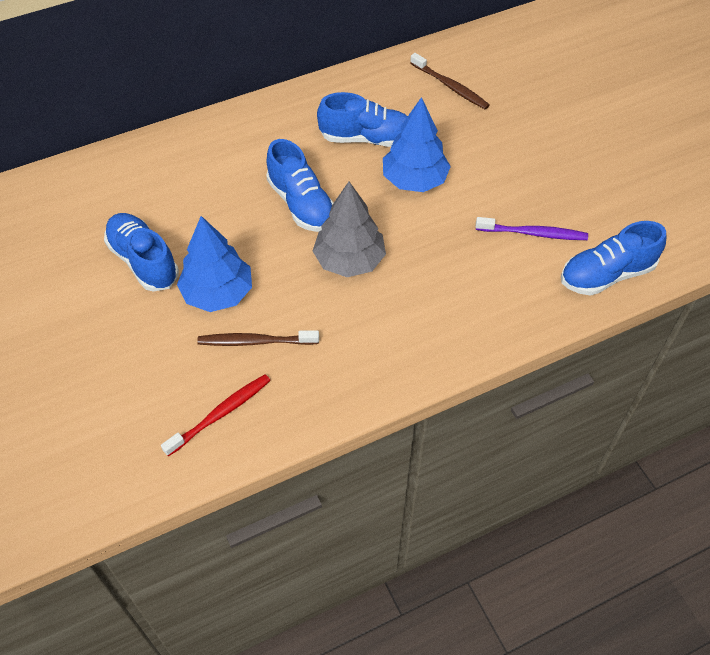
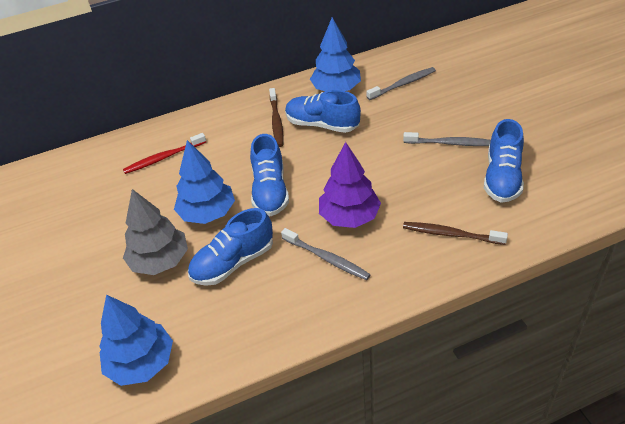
blue tree: 2 -> 3
grey toothbrush: 0 -> 3
purple toothbrush: 1 -> 0
purple tree: 0 -> 1

